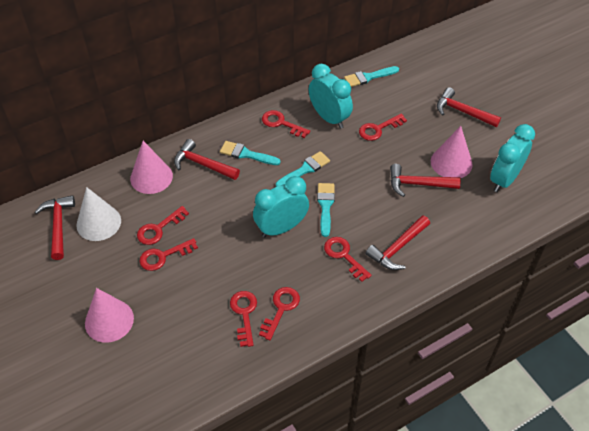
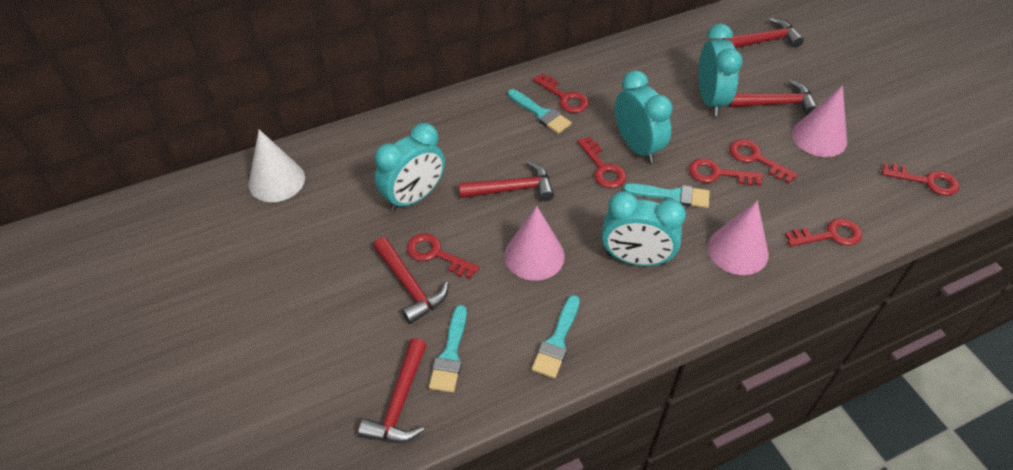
turquoise clock: 3 -> 4

